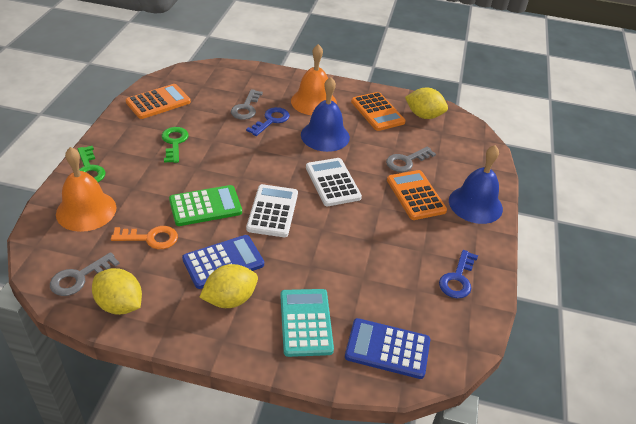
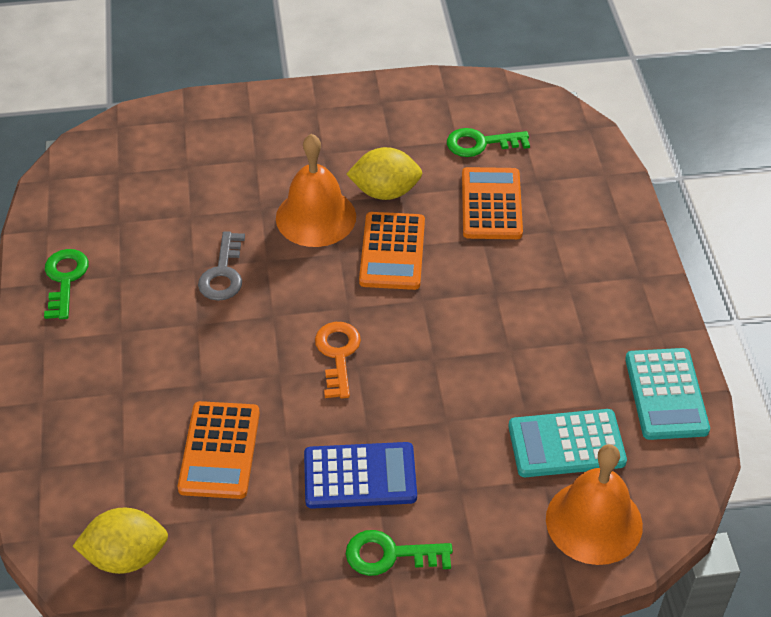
blue bell: 2 -> 0
blue calculator: 2 -> 1
blue key: 2 -> 0
green calculator: 1 -> 0
green key: 2 -> 3
grey key: 3 -> 1
turquoise calculator: 1 -> 2
white calculator: 2 -> 0
yellow lemon: 3 -> 2

